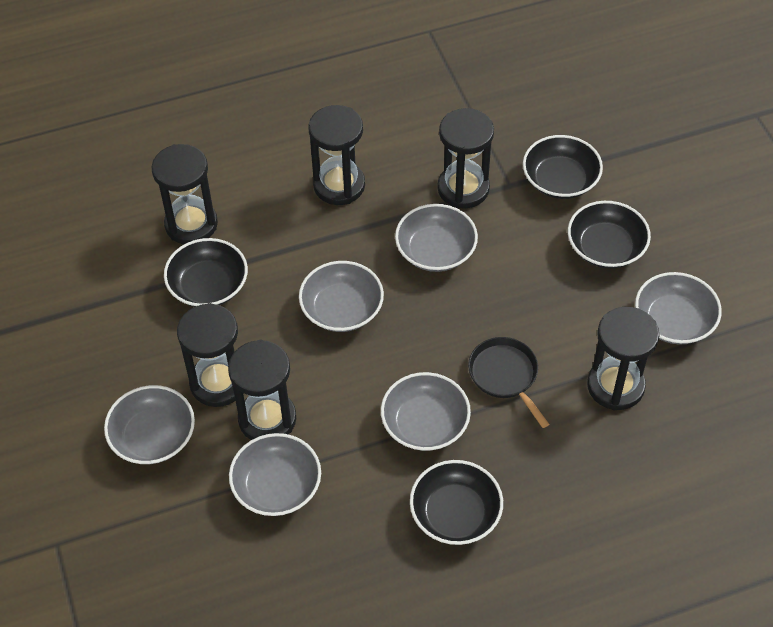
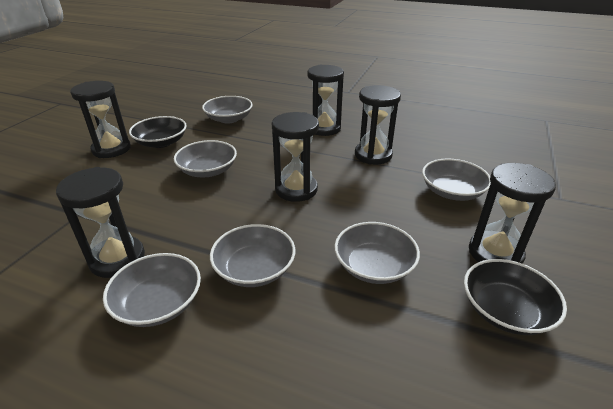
black bowl: 4 -> 2
black pan: 1 -> 0

